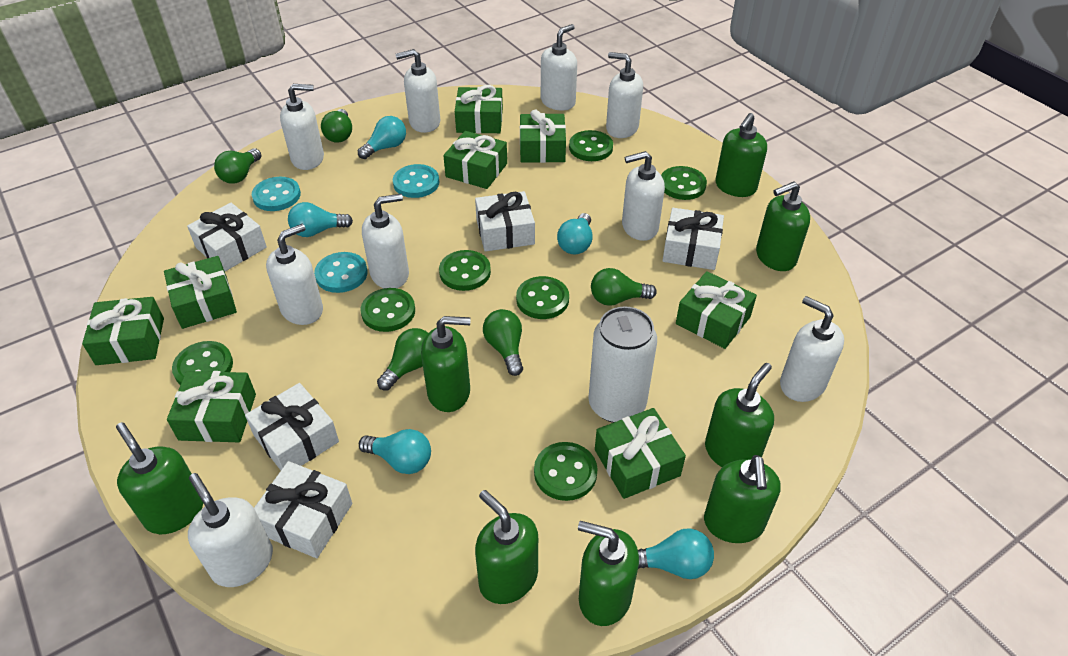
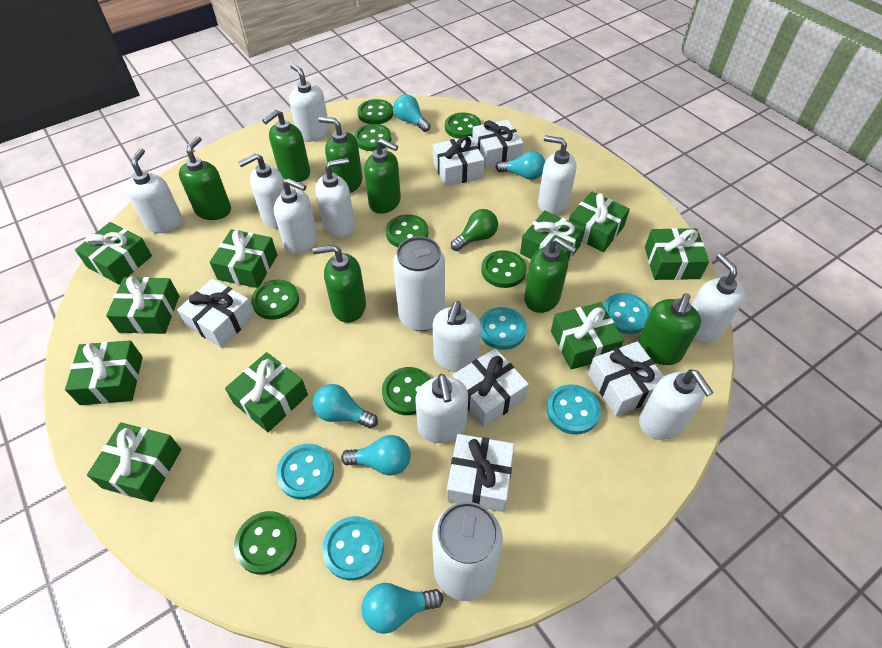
green button: 7 -> 8
green gift: 8 -> 10
green light bulb: 5 -> 1
green soap dispenser: 8 -> 7
turquoise button: 3 -> 5
white can: 1 -> 2
white gift: 5 -> 6
white soap dispenser: 9 -> 10

